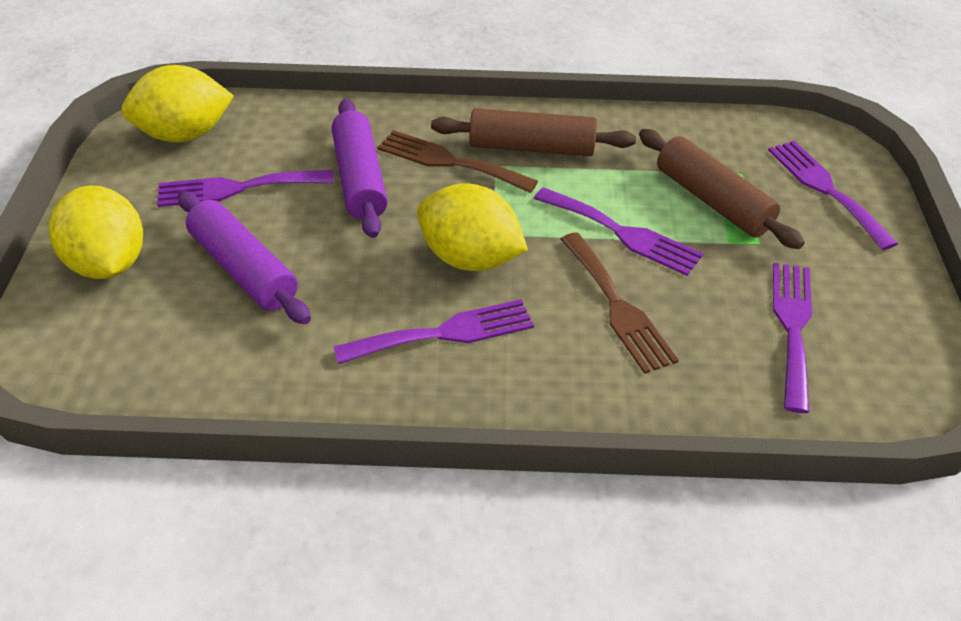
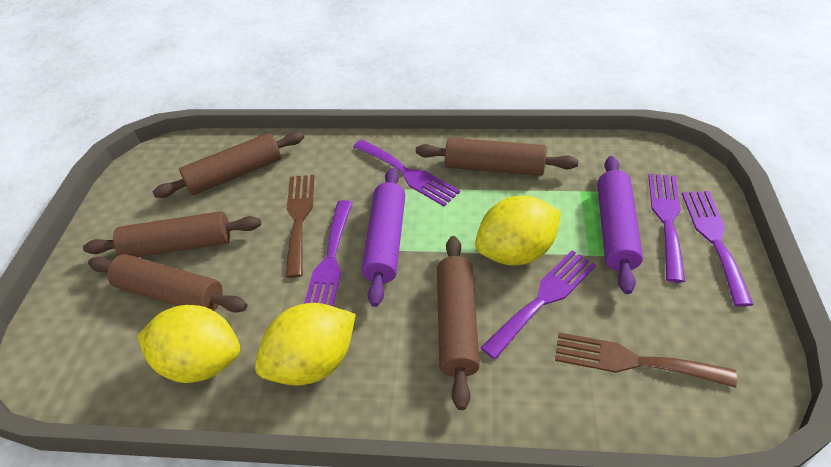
brown rolling pin: 2 -> 5

